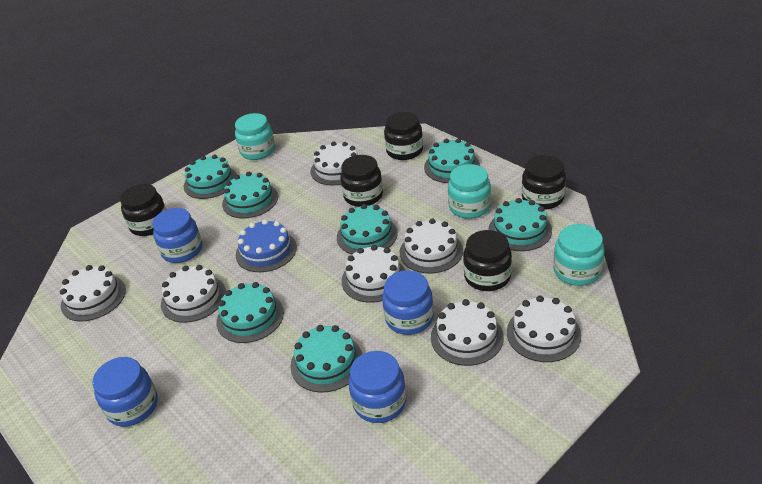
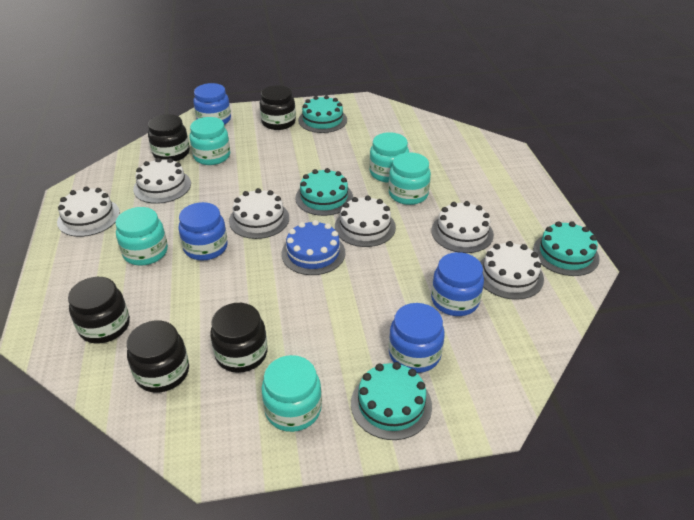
turquoise cake: 7 -> 4
turquoise jar: 3 -> 5
white cake: 7 -> 6

